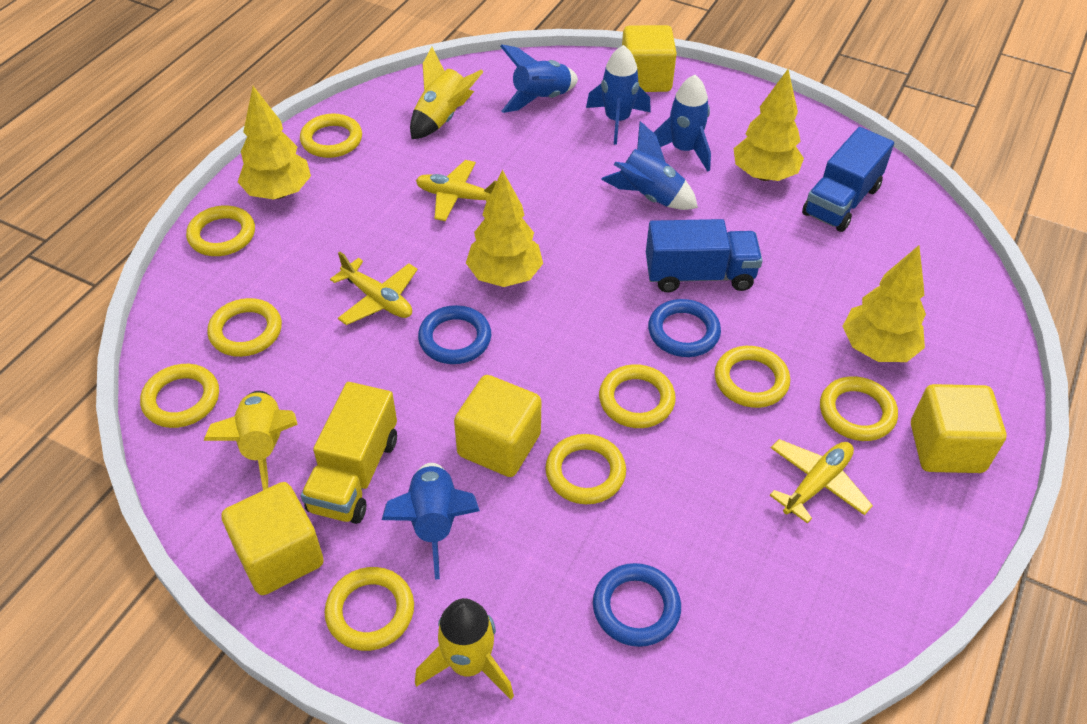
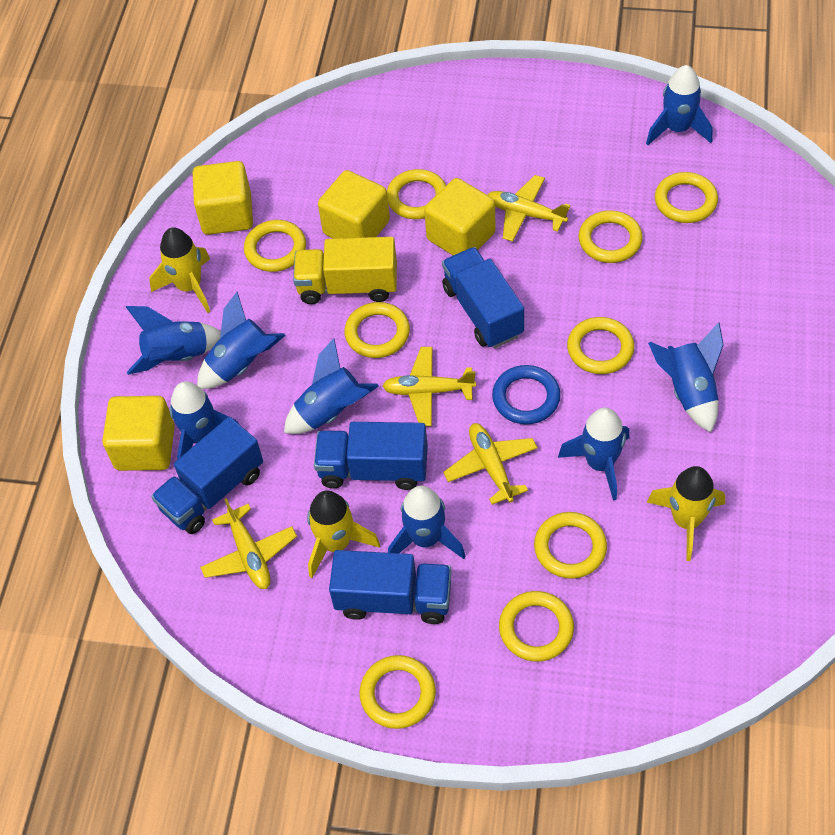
blue ring: 3 -> 1
blue rocket: 5 -> 8
blue truck: 2 -> 4
yellow plane: 3 -> 4
yellow tree: 4 -> 0

